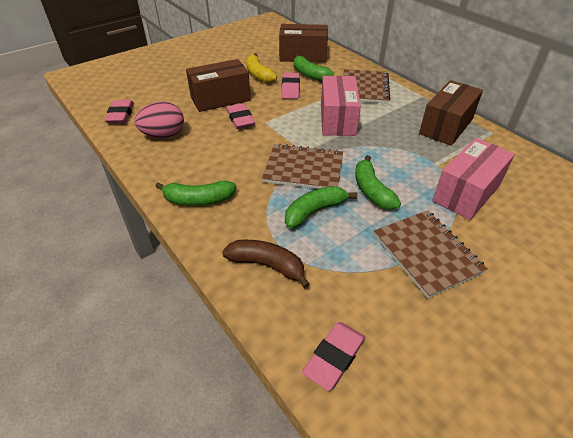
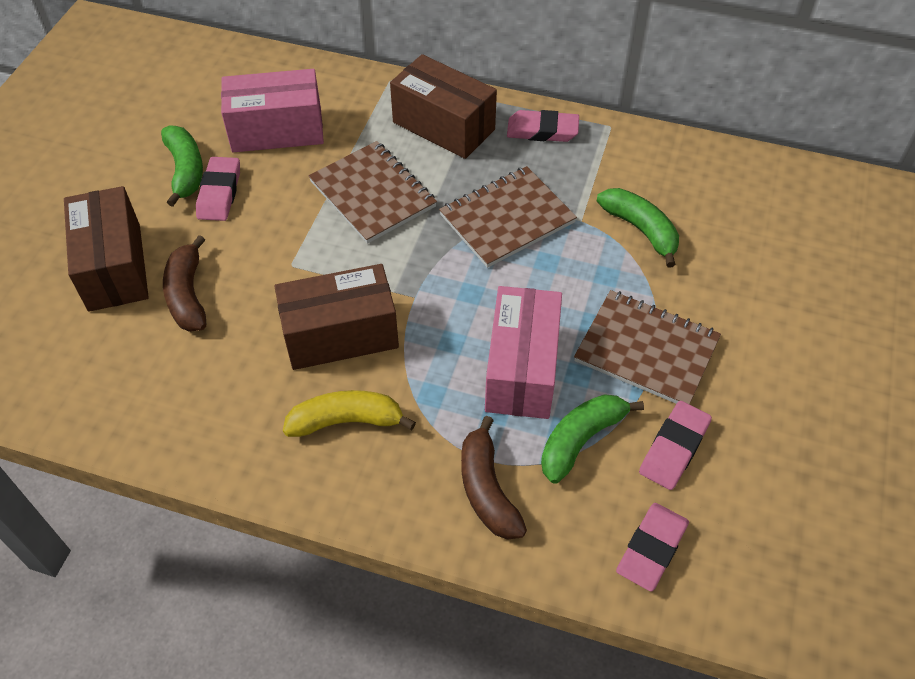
brown banana: 1 -> 2
green banana: 4 -> 3
pink egg: 1 -> 0

